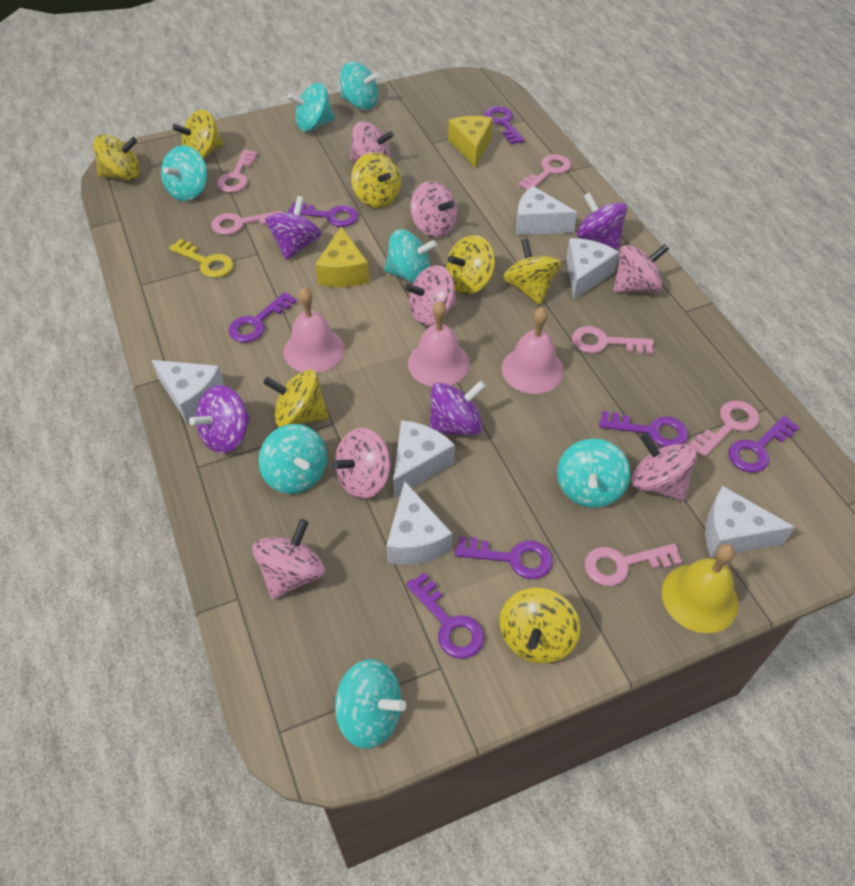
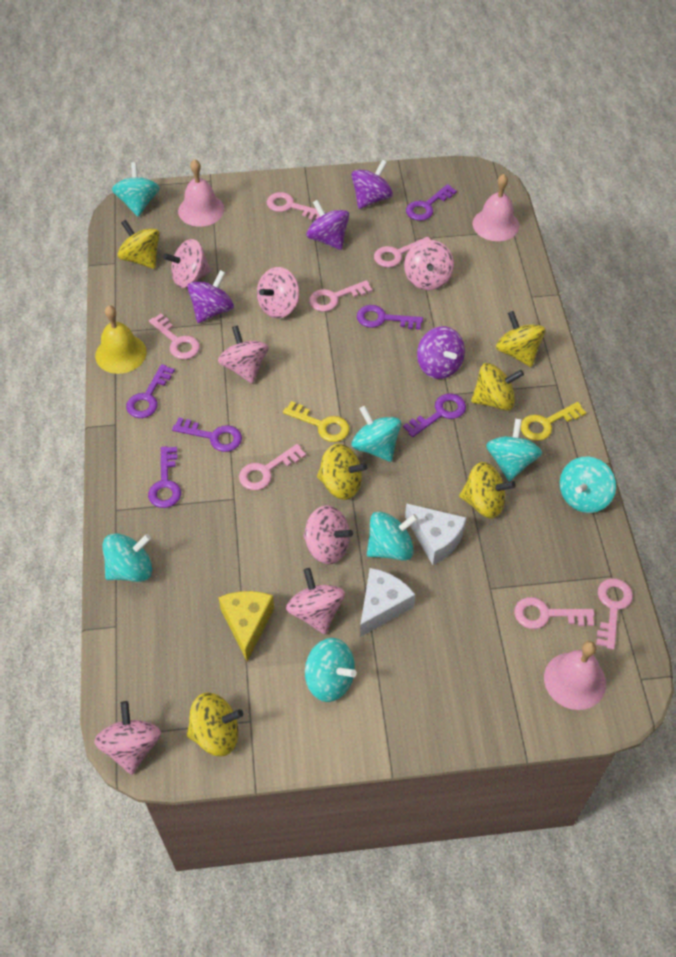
pink key: 6 -> 7
purple key: 7 -> 6
white cheese: 6 -> 2
yellow cheese: 2 -> 1
yellow key: 1 -> 2
yellow spinning top: 7 -> 6

